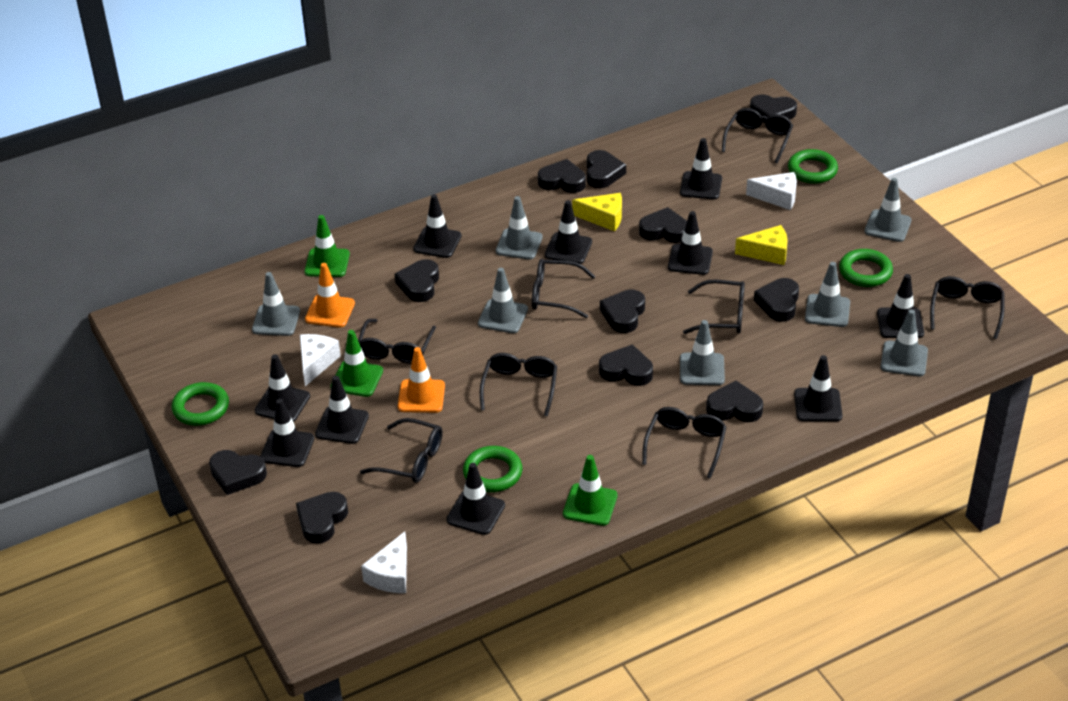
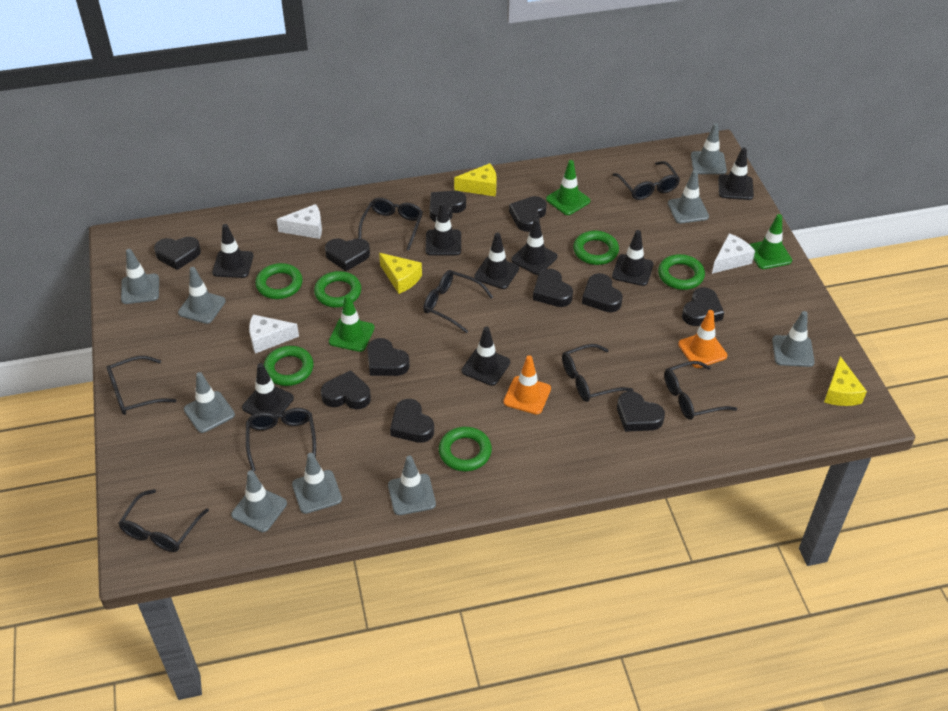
black traffic cone: 10 -> 8
green ring: 4 -> 6
grey traffic cone: 7 -> 9
yellow cheese: 2 -> 3

